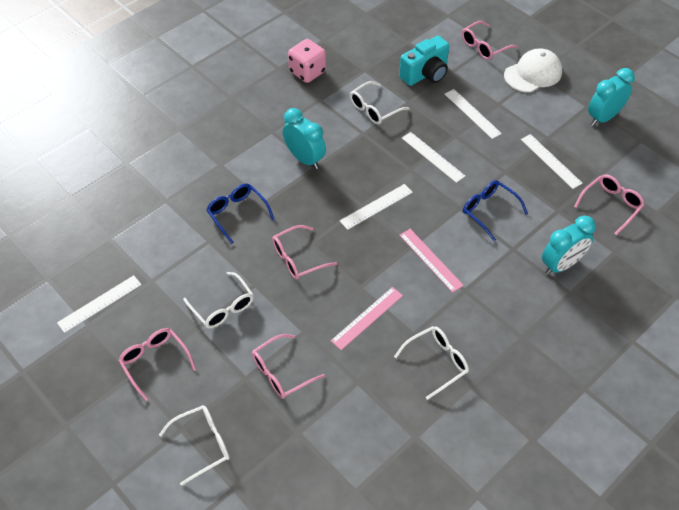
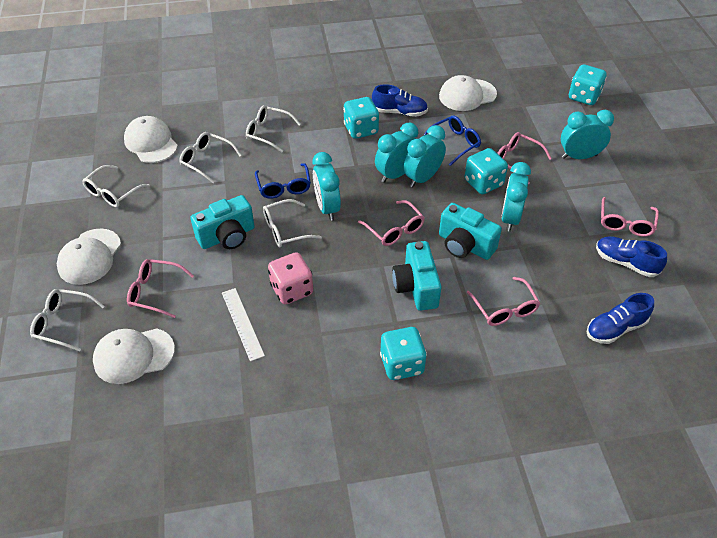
blue shoe: 0 -> 3
pink ruler: 2 -> 0
turquoise camera: 1 -> 3
turquoise clock: 3 -> 5
turquoise dice: 0 -> 4
white cap: 1 -> 4
white glasses: 4 -> 5
white ruler: 5 -> 1

